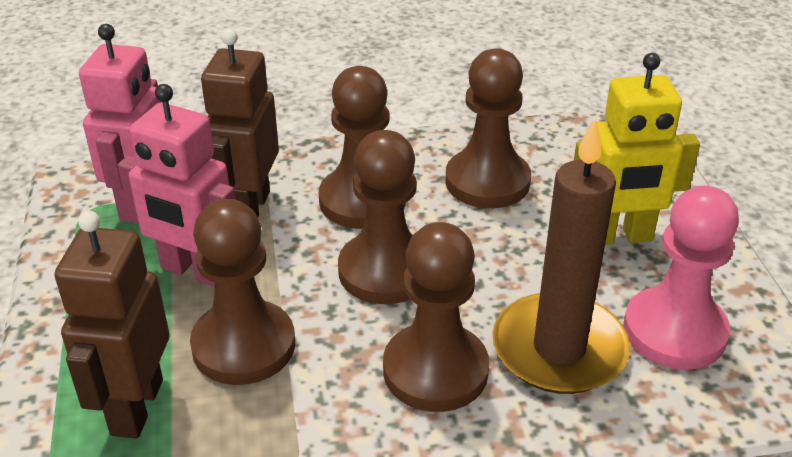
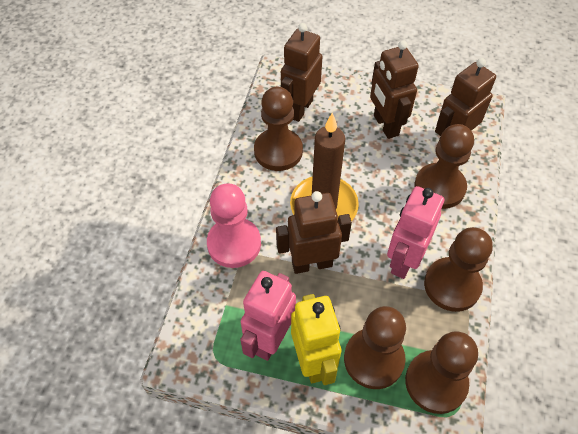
brown robot: 2 -> 4

